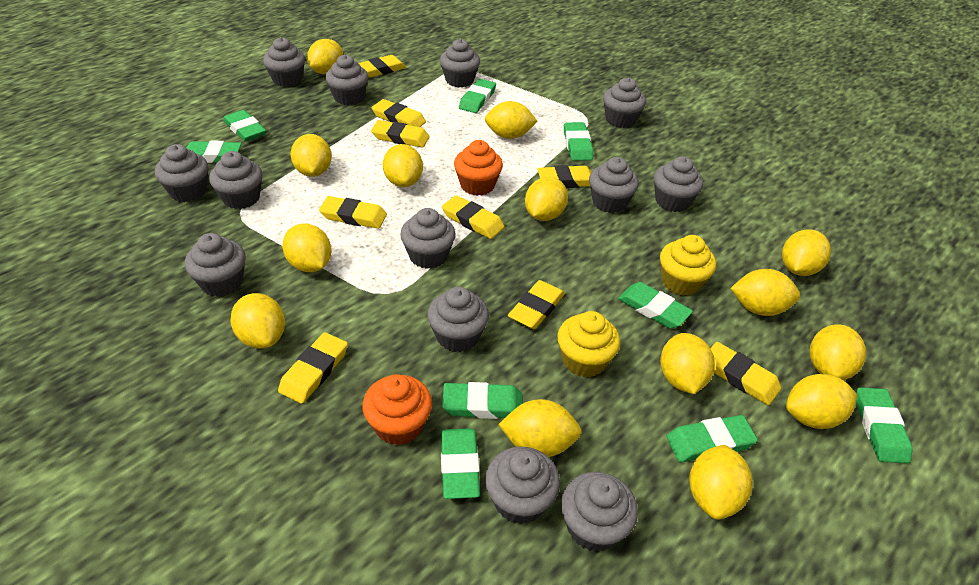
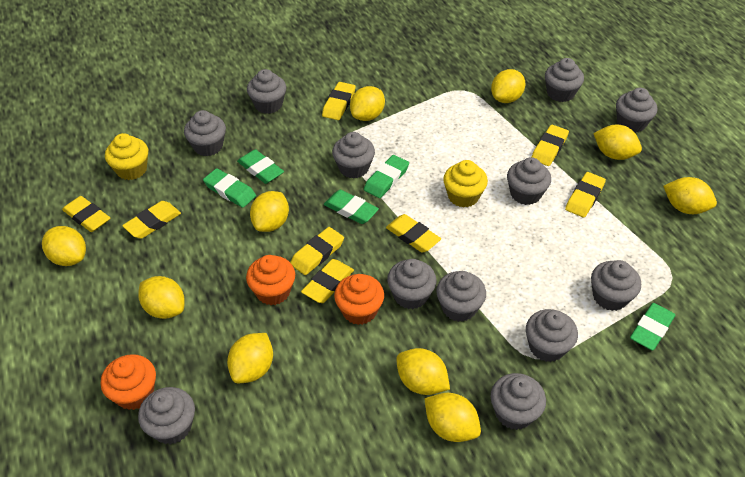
green eraser: 9 -> 5
grey cupcake: 13 -> 12
orange cupcake: 2 -> 3
yellow eraser: 9 -> 8
yellow lemon: 14 -> 10

